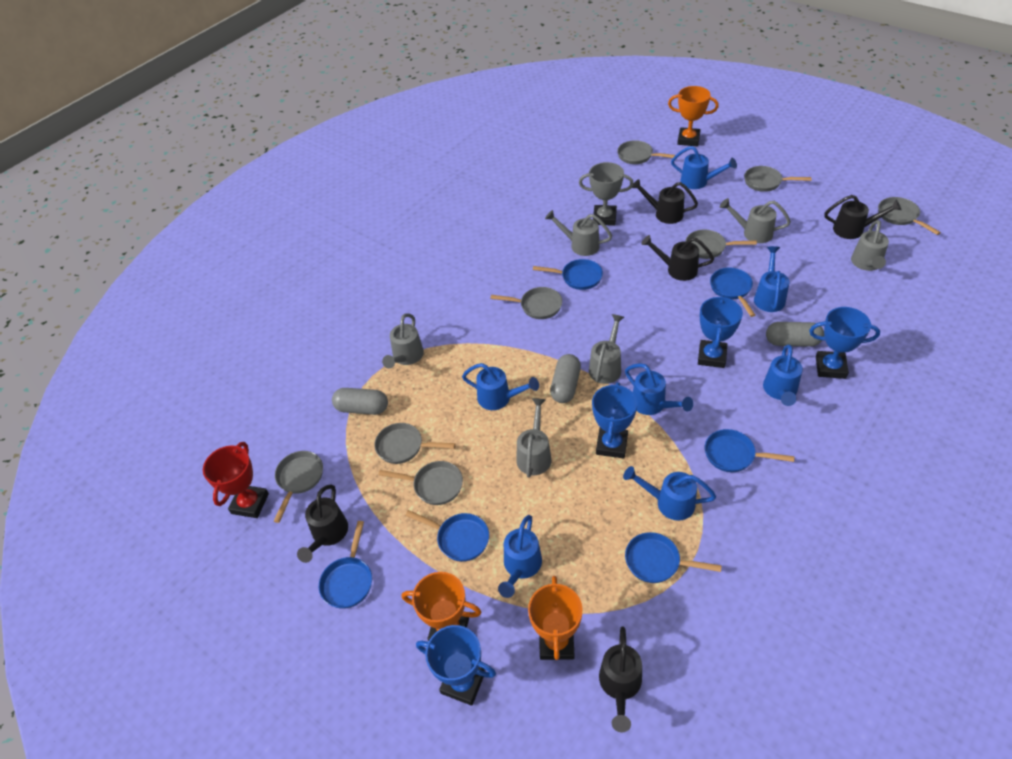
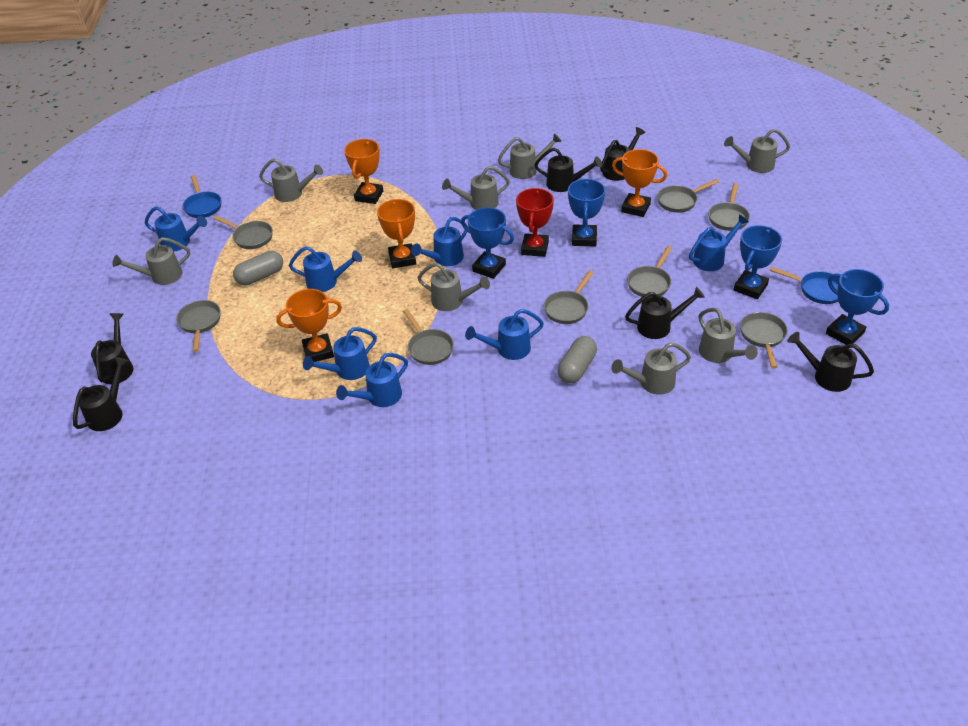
black watering can: 5 -> 6
blue pan: 6 -> 2
grey capsule: 3 -> 2
grey trophy: 1 -> 0
grey watering can: 6 -> 8
orange trophy: 3 -> 4

